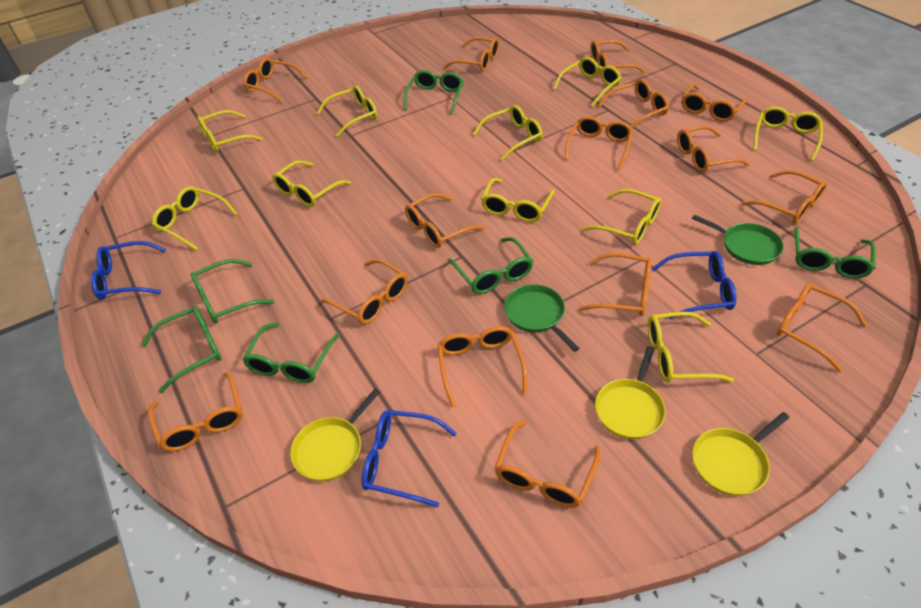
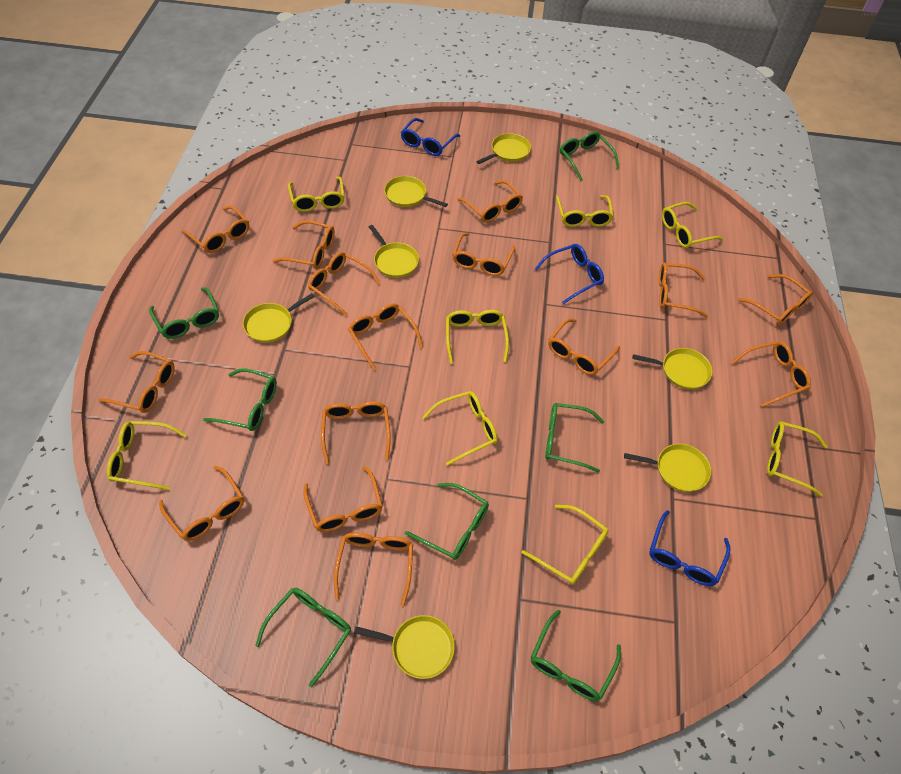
green glasses: 6 -> 7
green pan: 2 -> 0
yellow glasses: 10 -> 8
yellow pan: 3 -> 7

